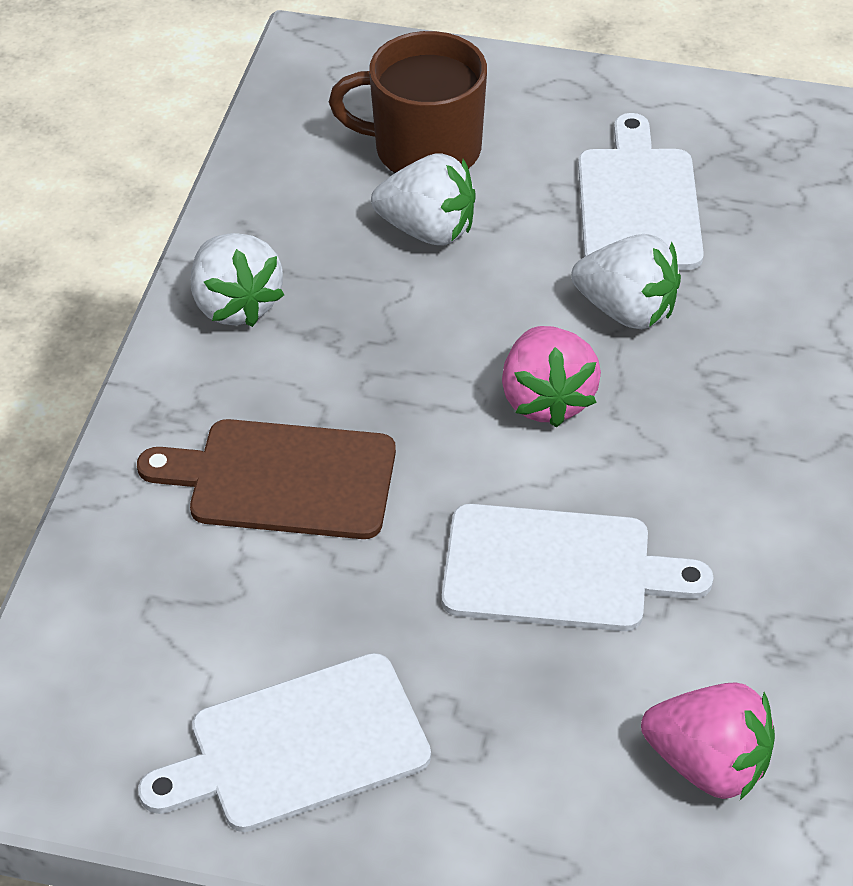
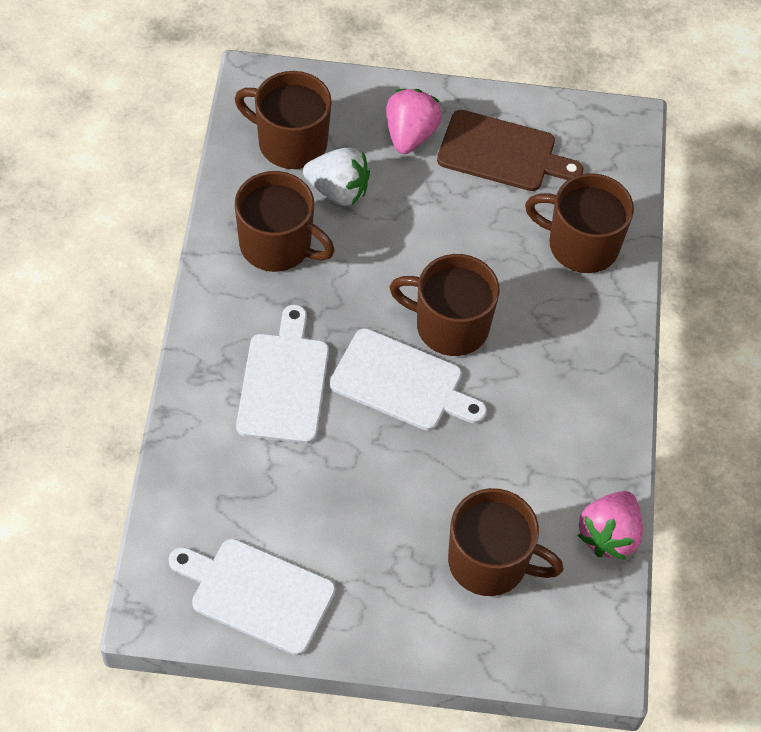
brown mug: 1 -> 5
white strawberry: 3 -> 1

